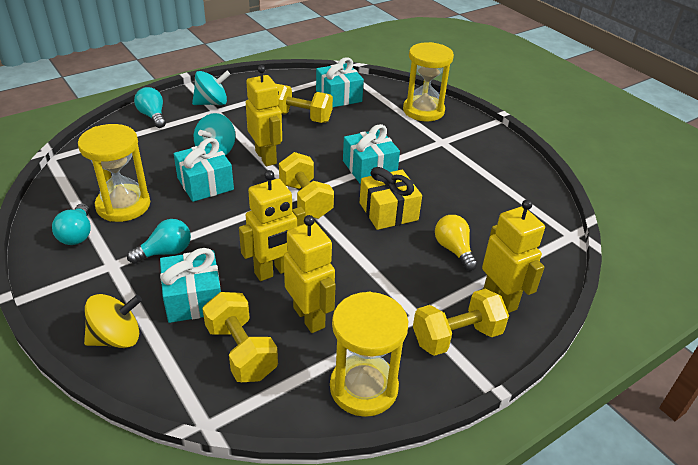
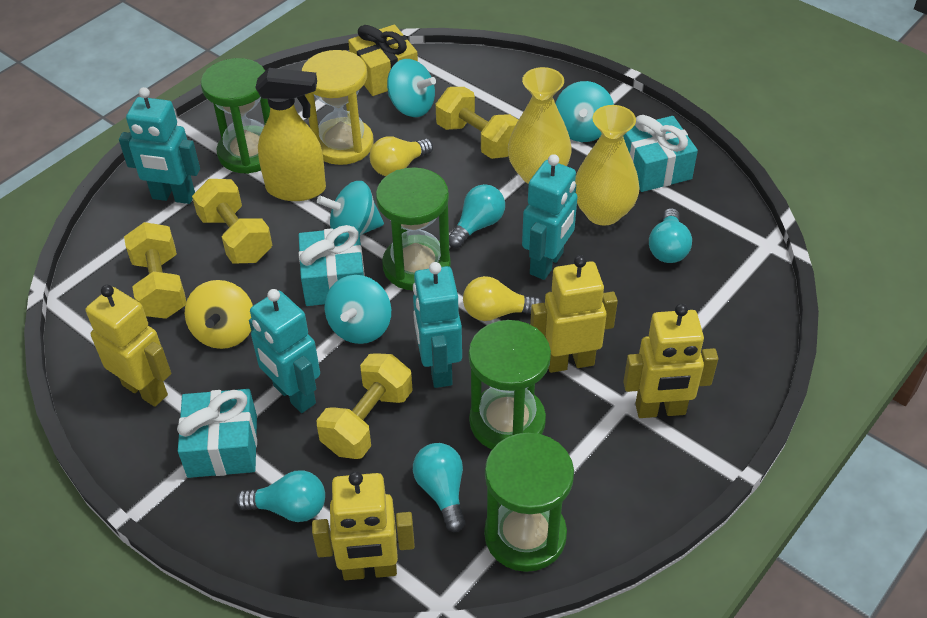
green hourglass: 0 -> 4
turquoise gift: 4 -> 3
turquoise light bulb: 3 -> 4
turquoise robot: 0 -> 4
turquoise spinning top: 2 -> 4
yellow hourglass: 3 -> 1
yellow light bulb: 1 -> 2
yellow spray bottle: 0 -> 1
yellow vase: 0 -> 2

